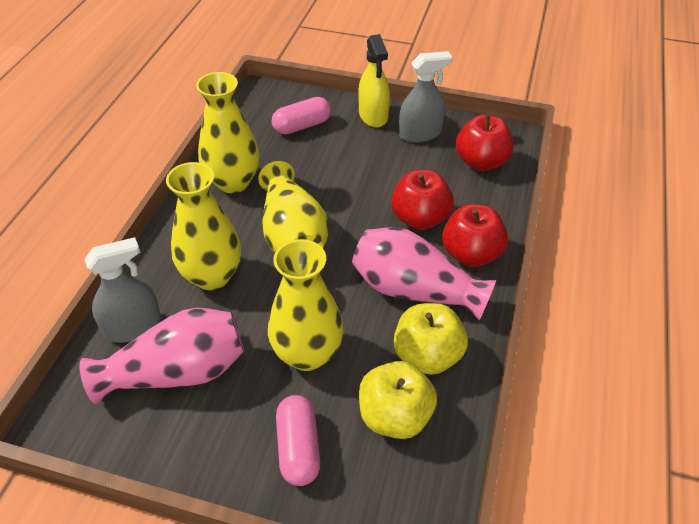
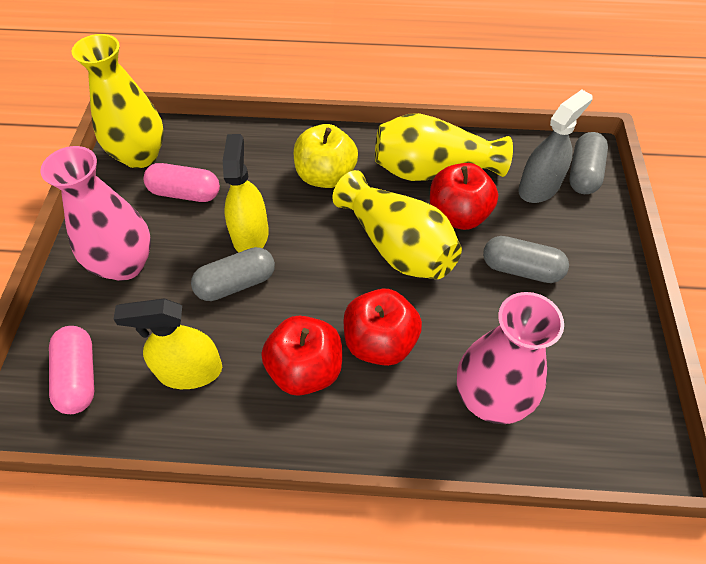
grey capsule: 0 -> 3
grey spray bottle: 2 -> 1
yellow apple: 2 -> 1
yellow spray bottle: 1 -> 2
yellow vase: 4 -> 3

